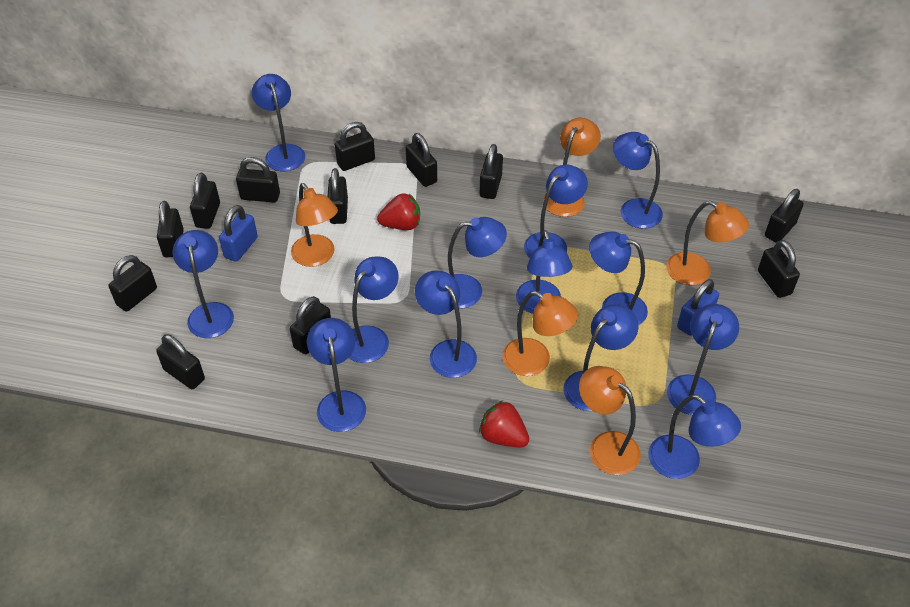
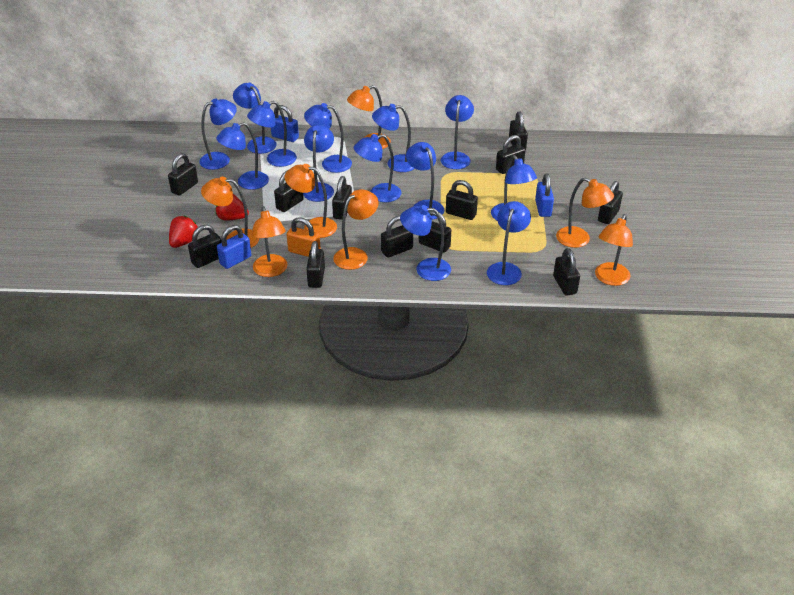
blue padlock: 2 -> 3
orange lamp: 5 -> 7
orange padlock: 0 -> 1

